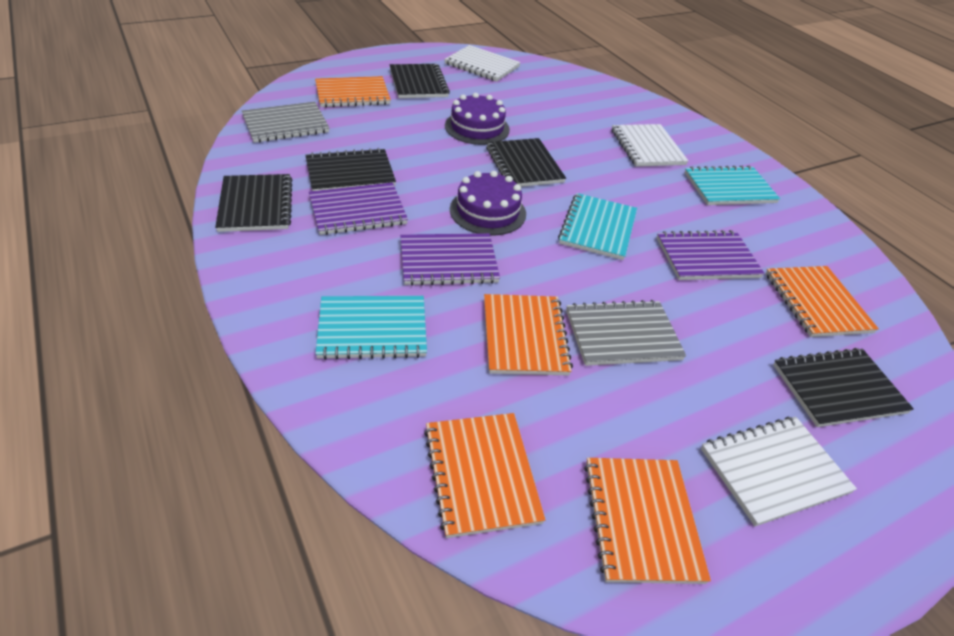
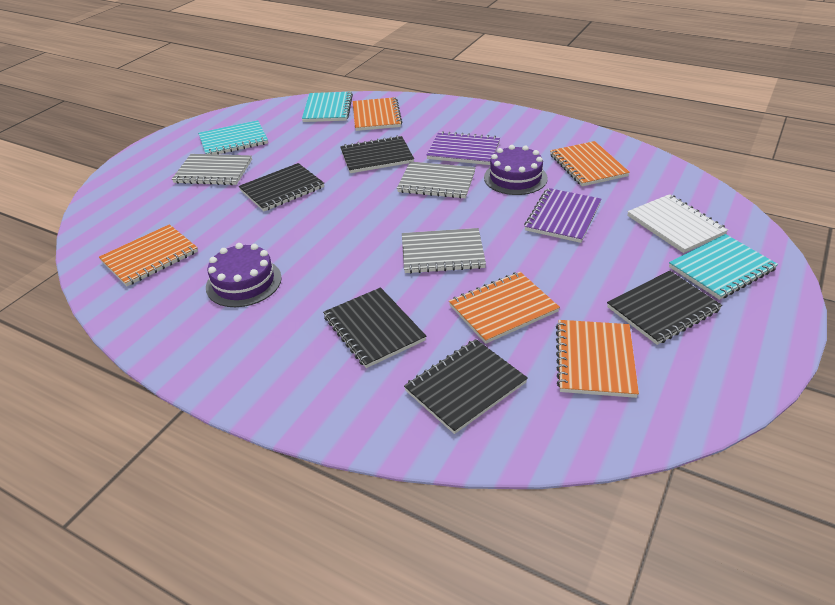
grey notebook: 2 -> 3
purple notebook: 3 -> 2
white notebook: 3 -> 1

